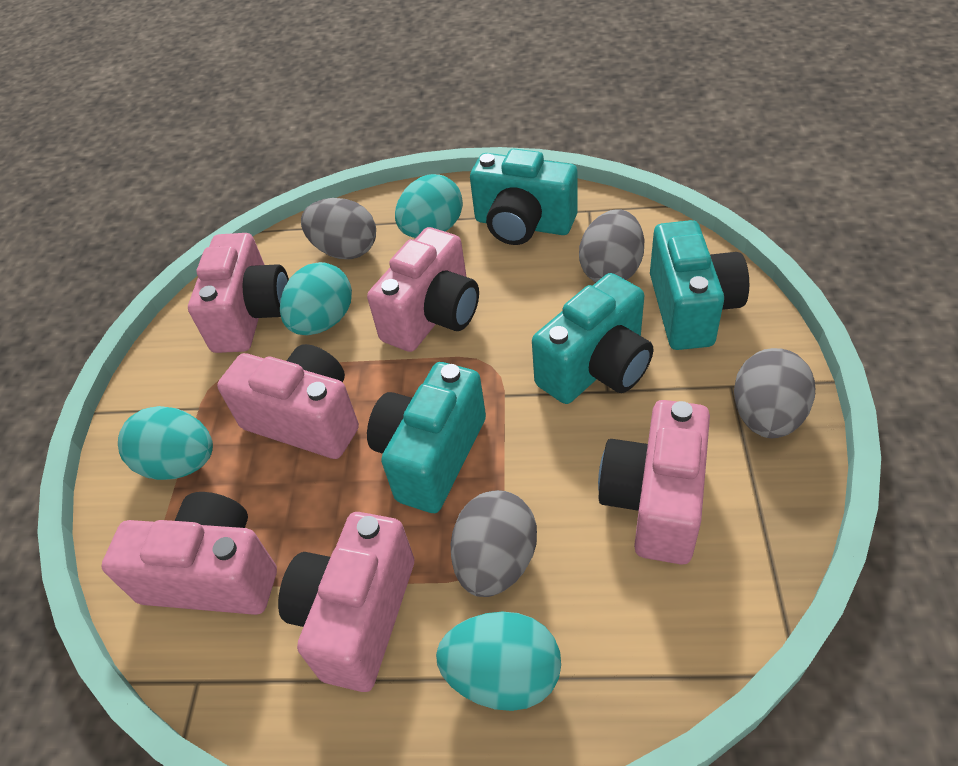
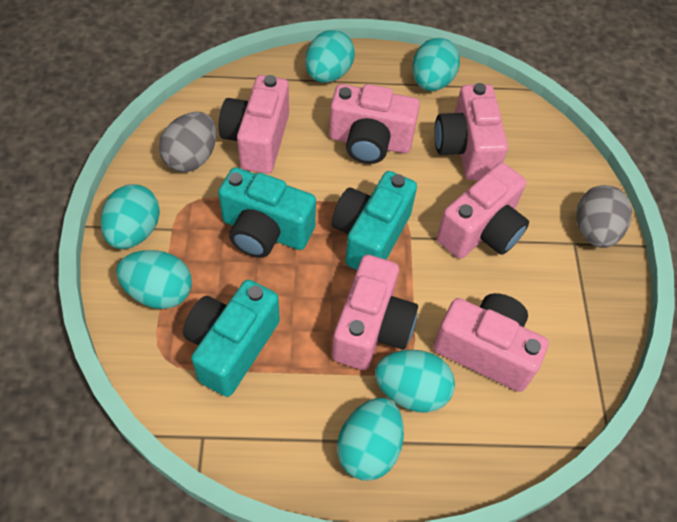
grey egg: 4 -> 2
turquoise camera: 4 -> 3
turquoise egg: 4 -> 6

